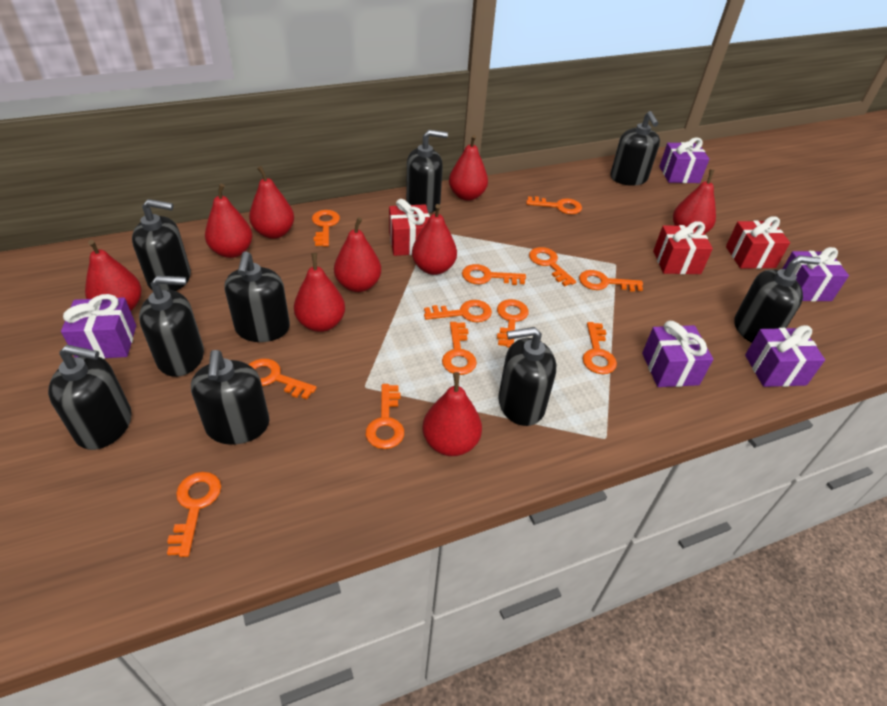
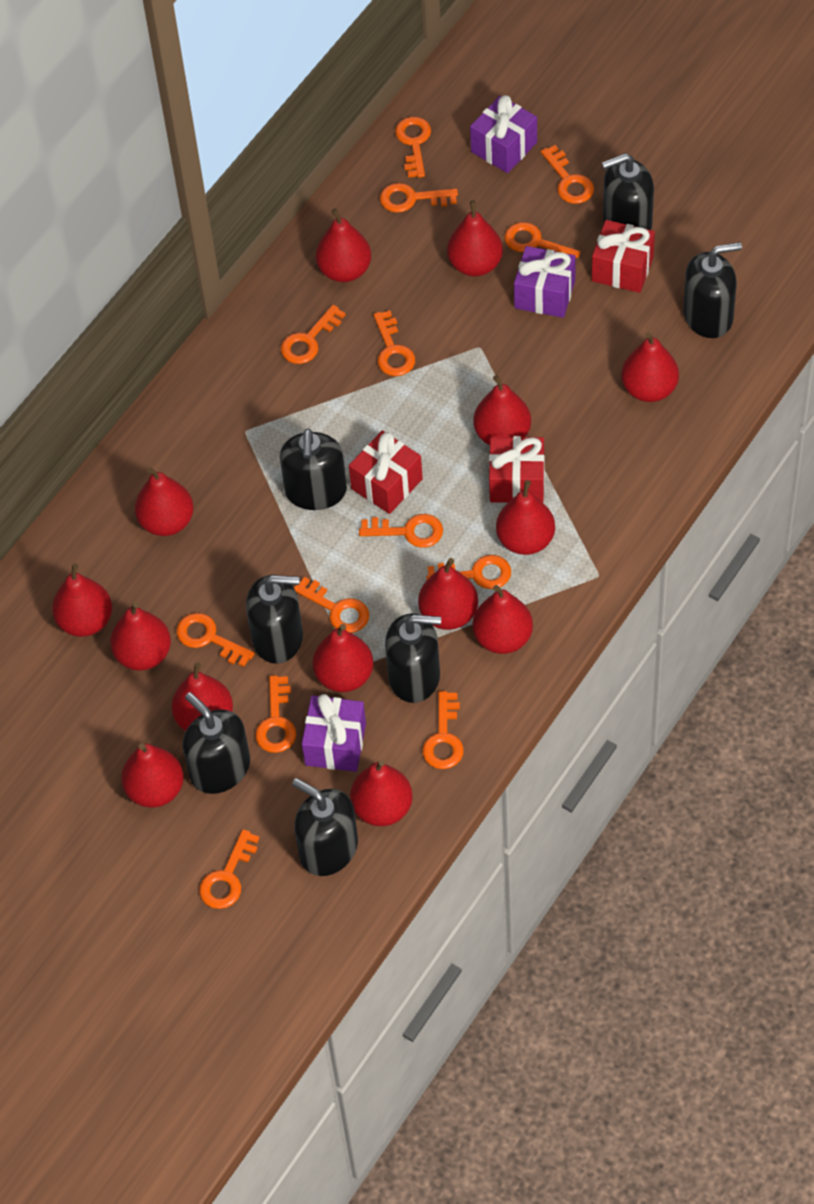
black soap dispenser: 9 -> 7
orange key: 12 -> 13
purple gift: 5 -> 3
red pear: 9 -> 14

